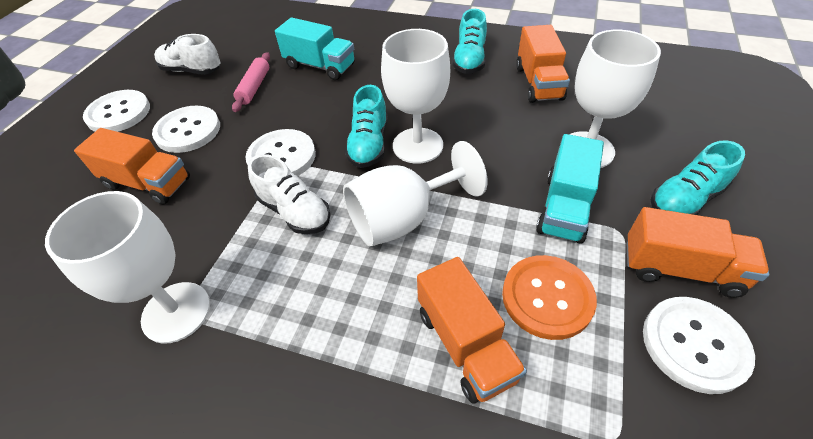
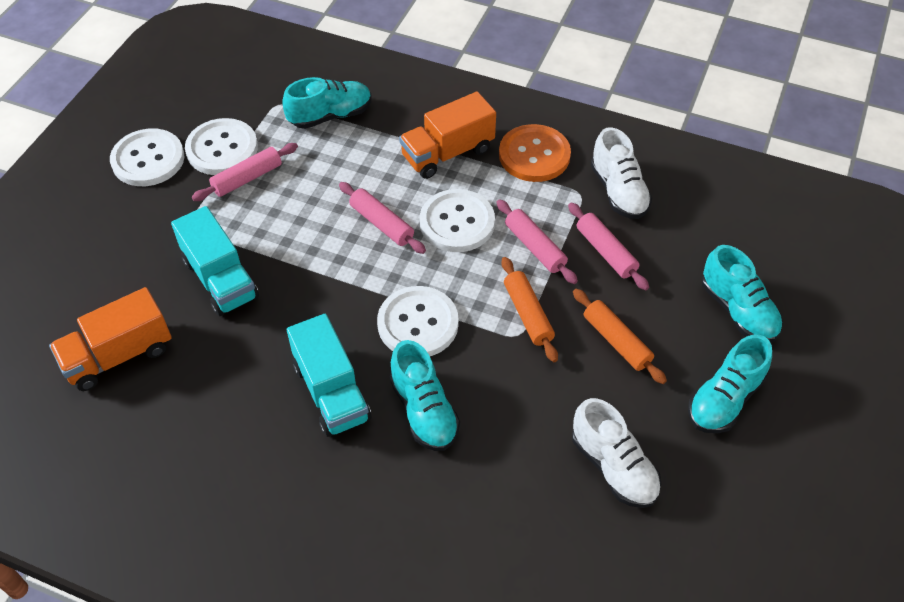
orange rolling pin: 0 -> 2
orange truck: 4 -> 2
pink rolling pin: 1 -> 4
turquoise shoe: 3 -> 4
white goblet: 4 -> 0

